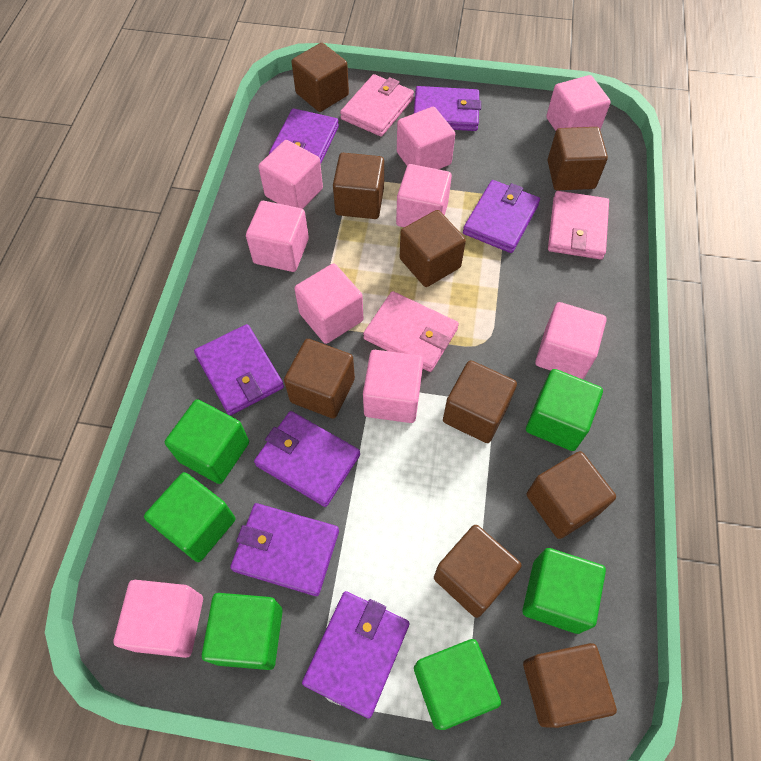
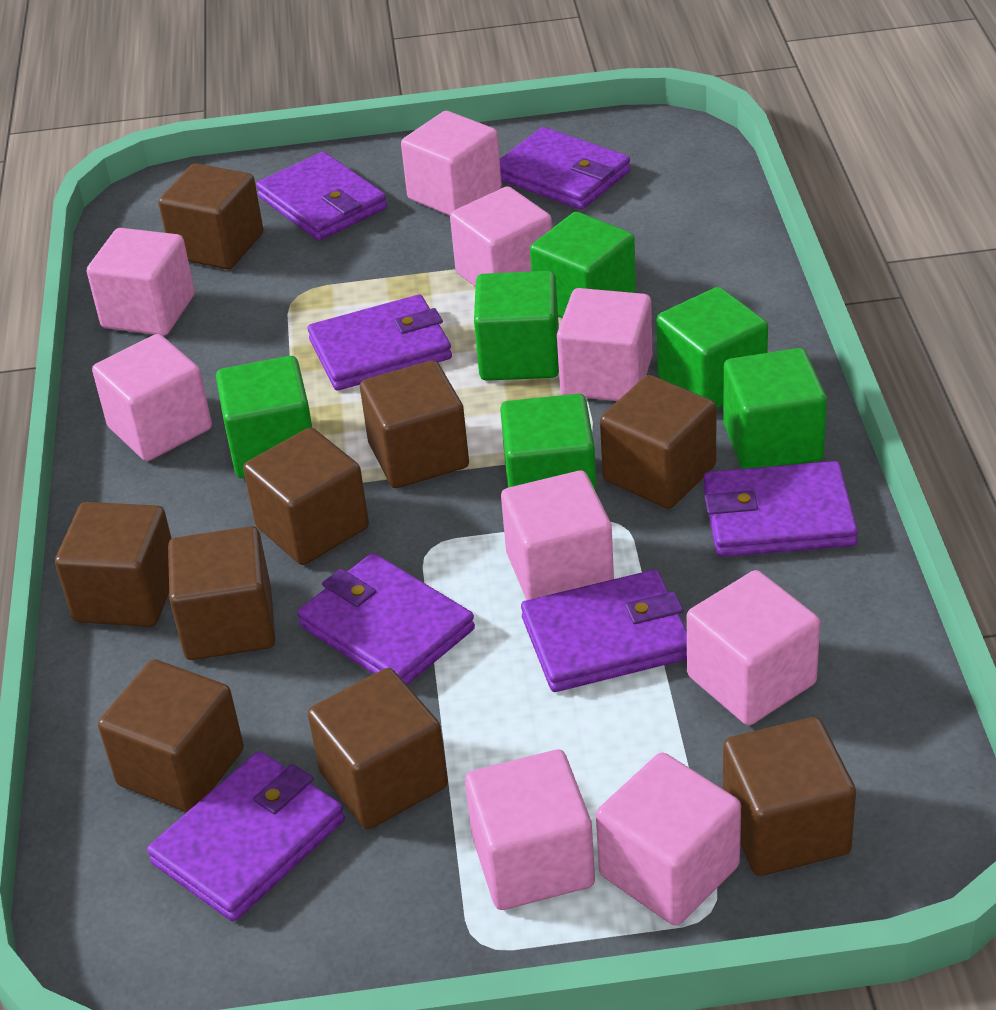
pink wallet: 3 -> 0

